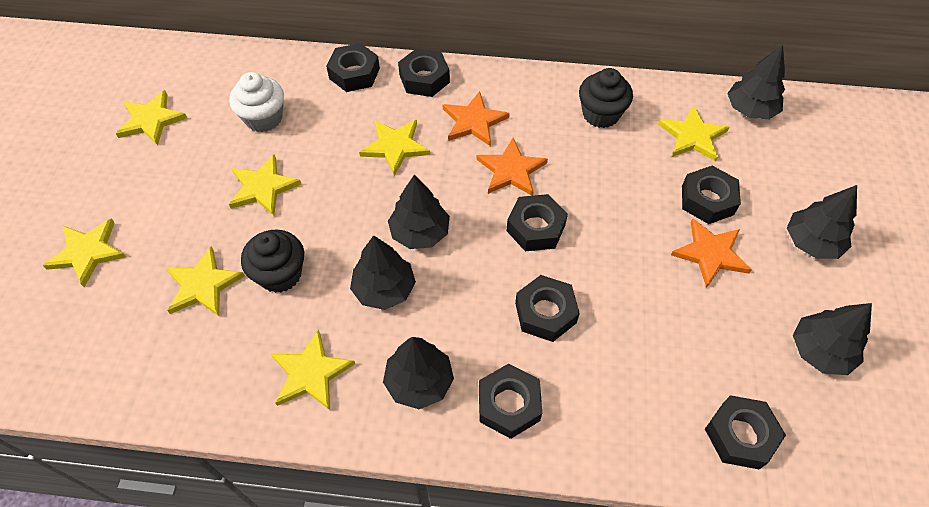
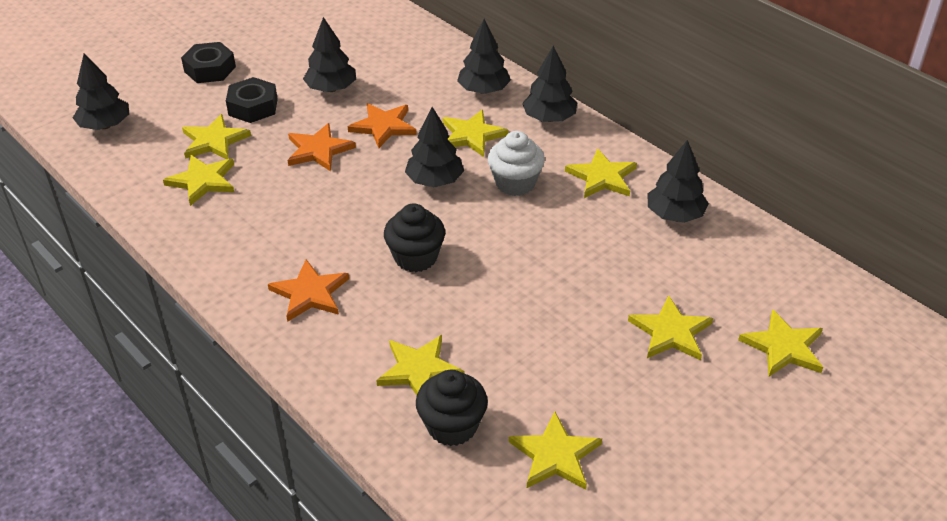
black nut: 7 -> 2
yellow star: 7 -> 8

